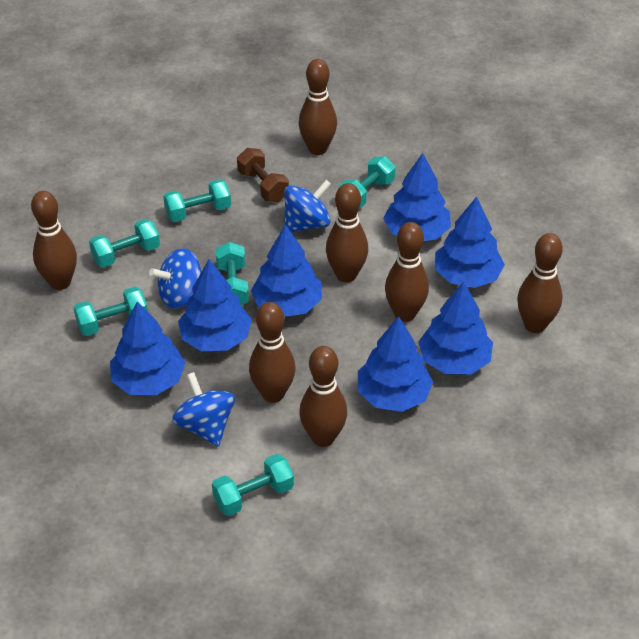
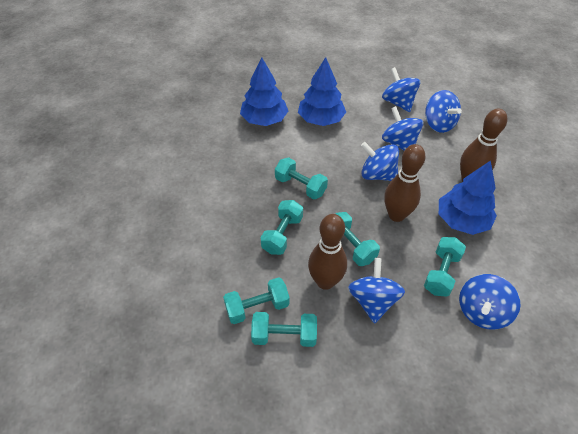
blue spinning top: 3 -> 6
blue tree: 7 -> 3
brown bowling pin: 7 -> 3
brown dumbbell: 1 -> 0

